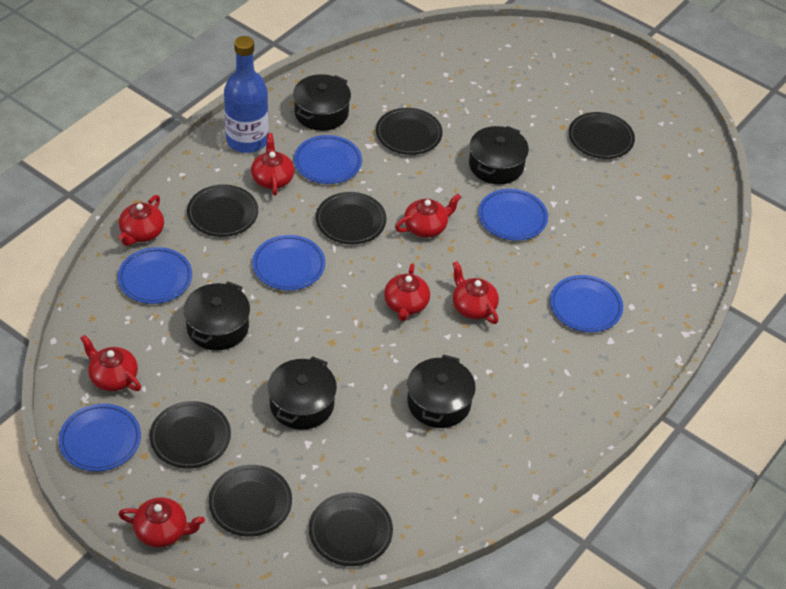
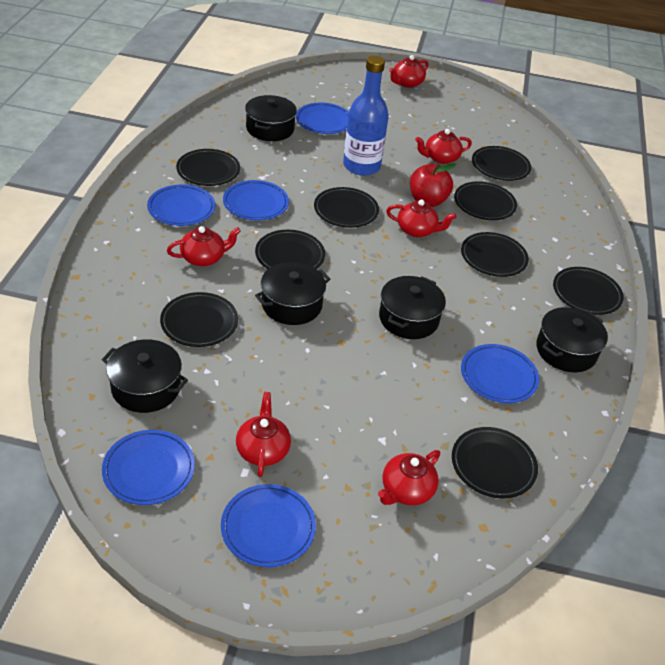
black plate: 7 -> 9
red apple: 0 -> 1
red teapot: 7 -> 6

